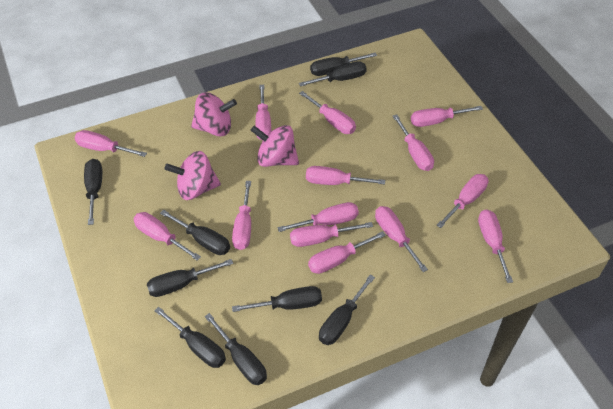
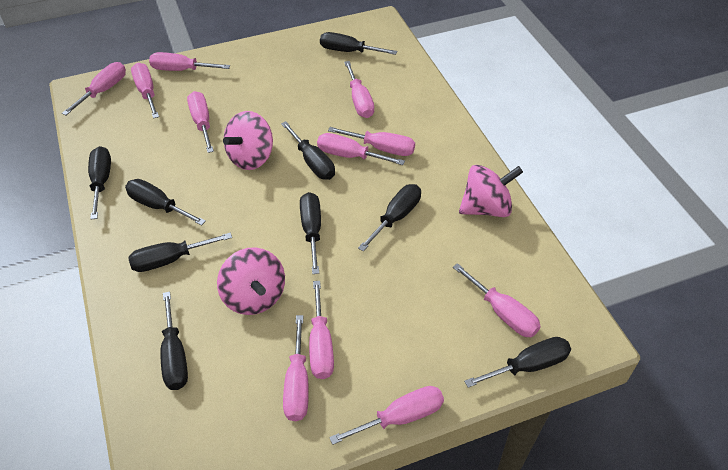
pink screwdriver: 14 -> 11

